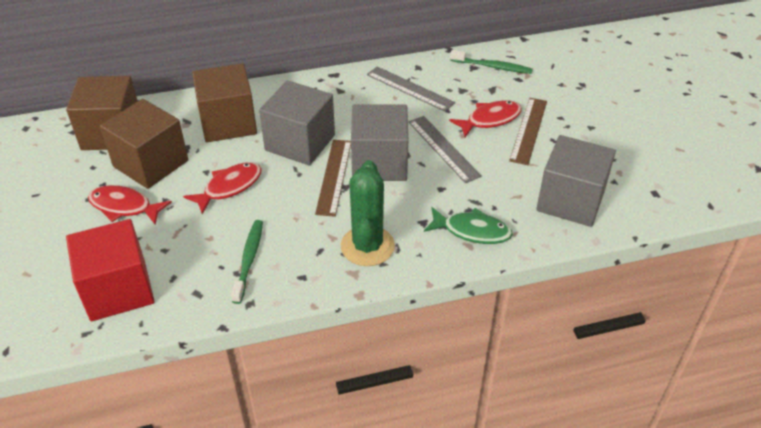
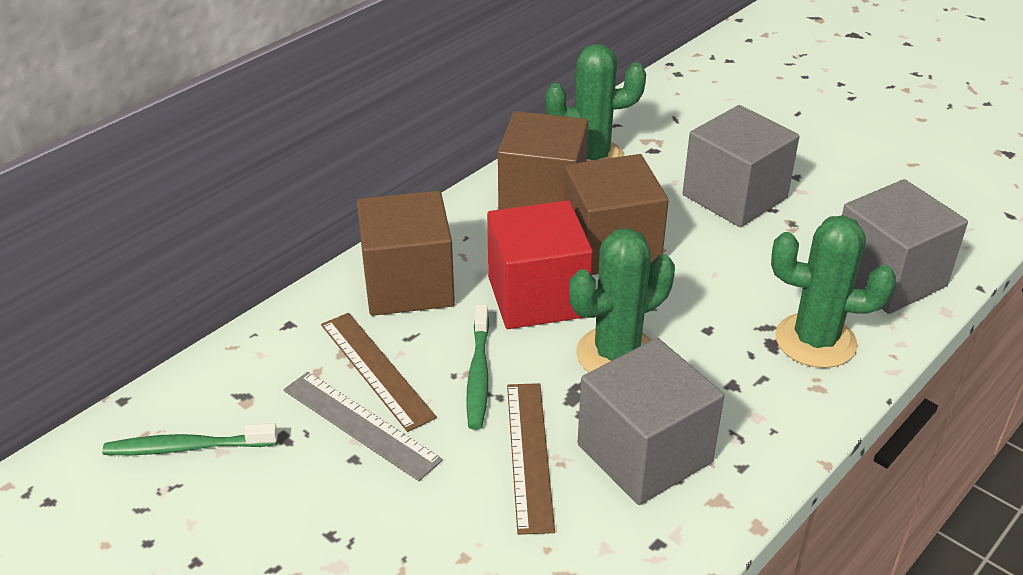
green cactus: 1 -> 3
green fish: 1 -> 0
grey ruler: 2 -> 1
red fish: 3 -> 0

